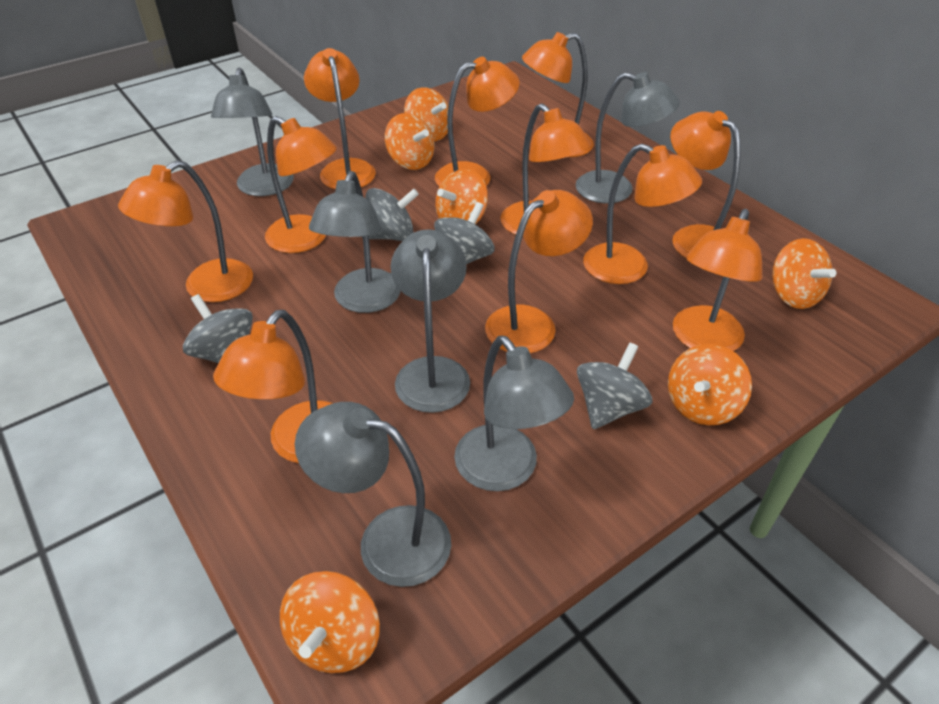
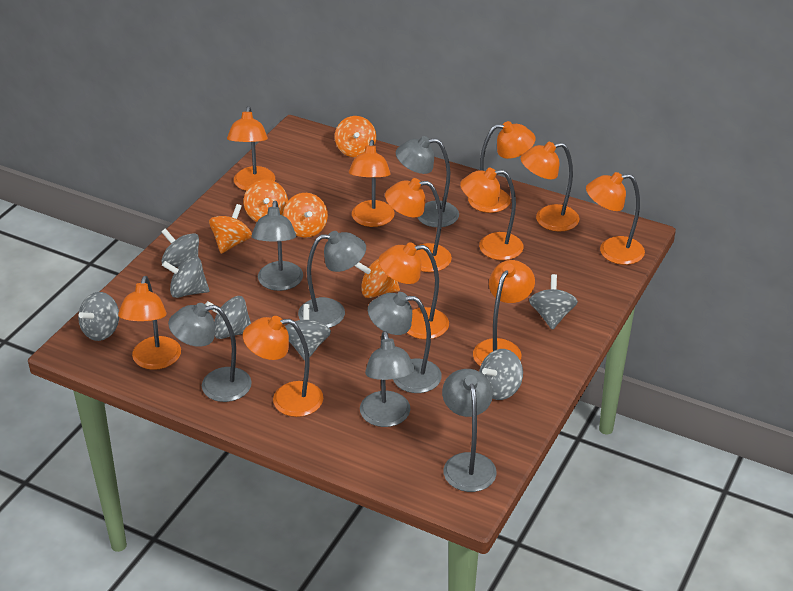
grey lamp: 6 -> 7
grey spinning top: 4 -> 7
orange spinning top: 6 -> 5

